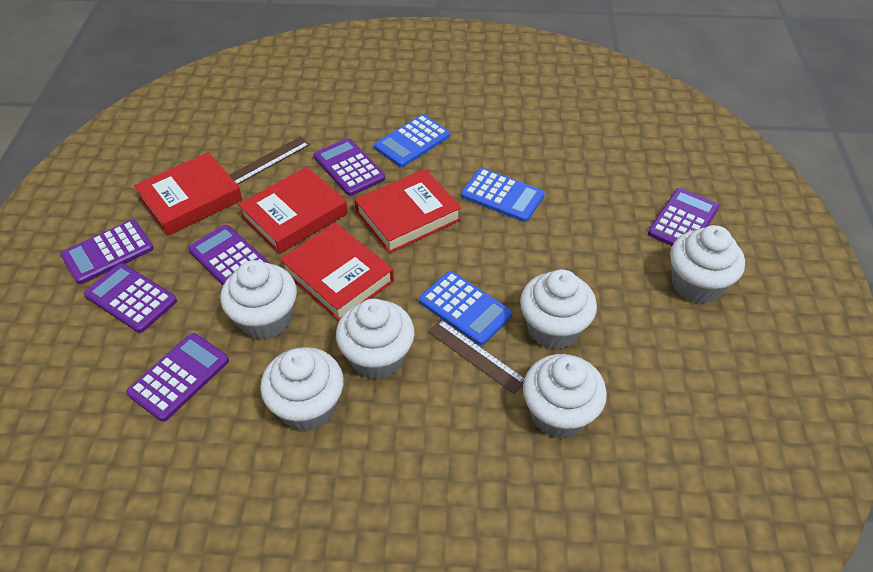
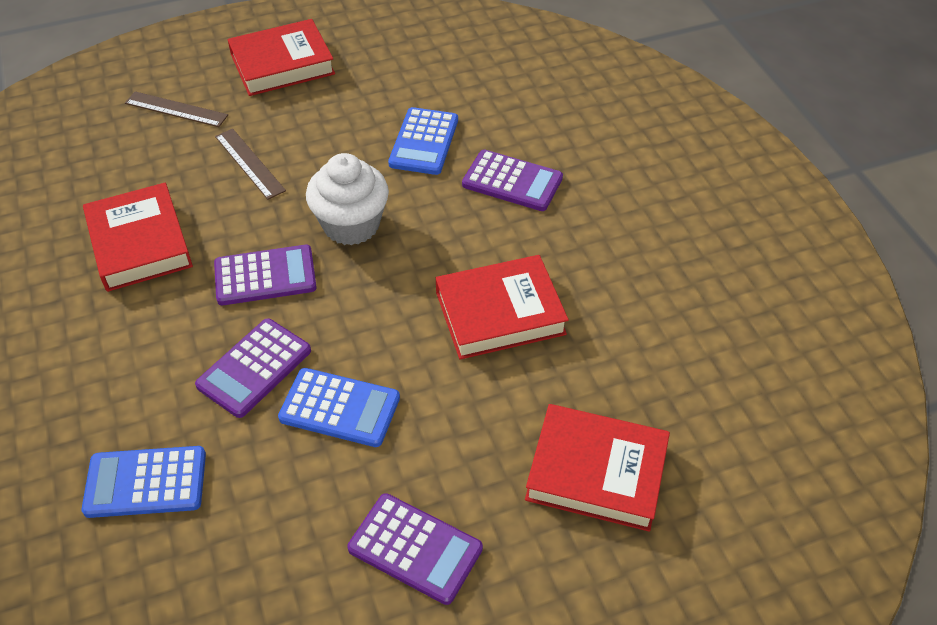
purple calculator: 6 -> 4
white cupcake: 6 -> 1

